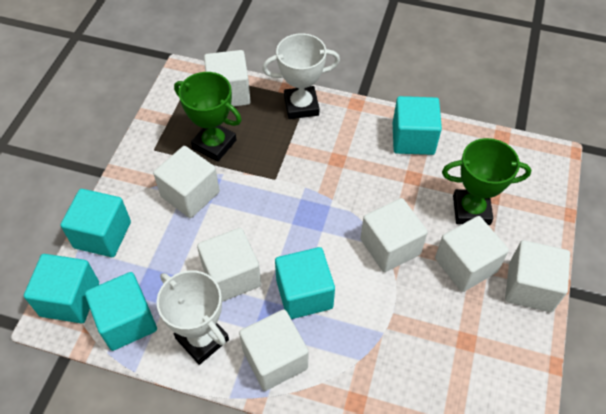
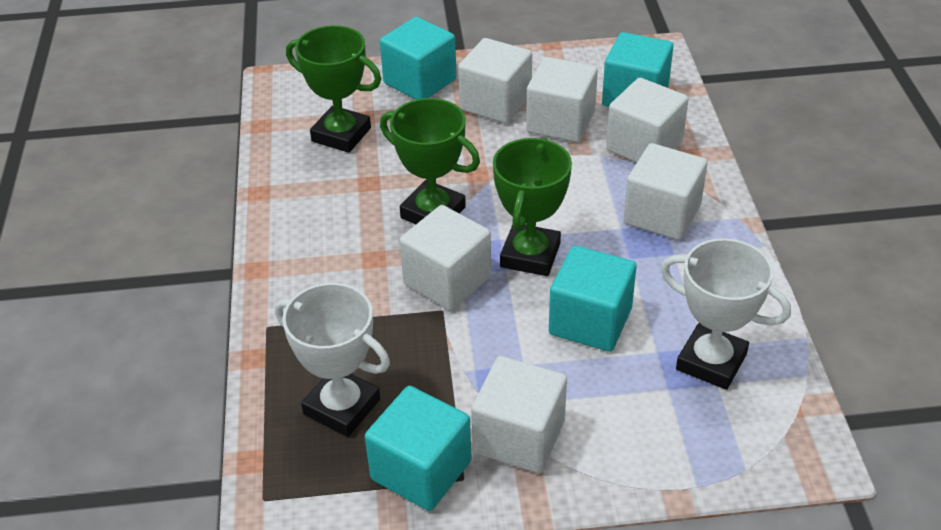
green trophy: 2 -> 3
turquoise cube: 5 -> 4
white cube: 7 -> 6

